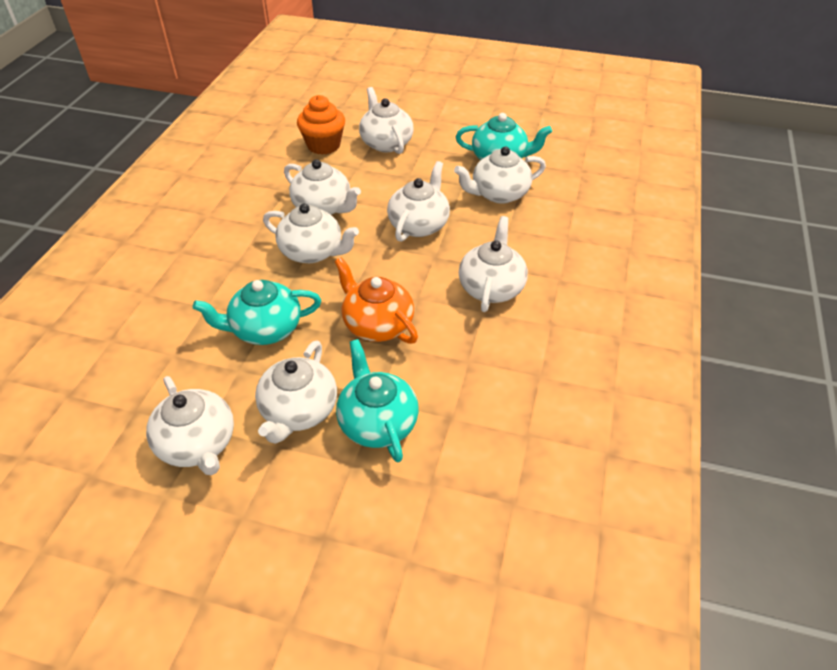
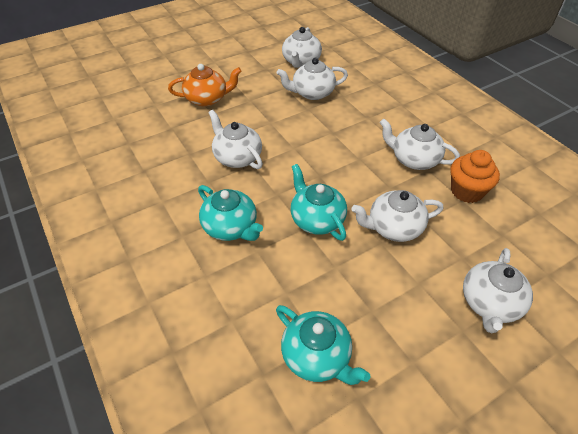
white teapot: 8 -> 6

